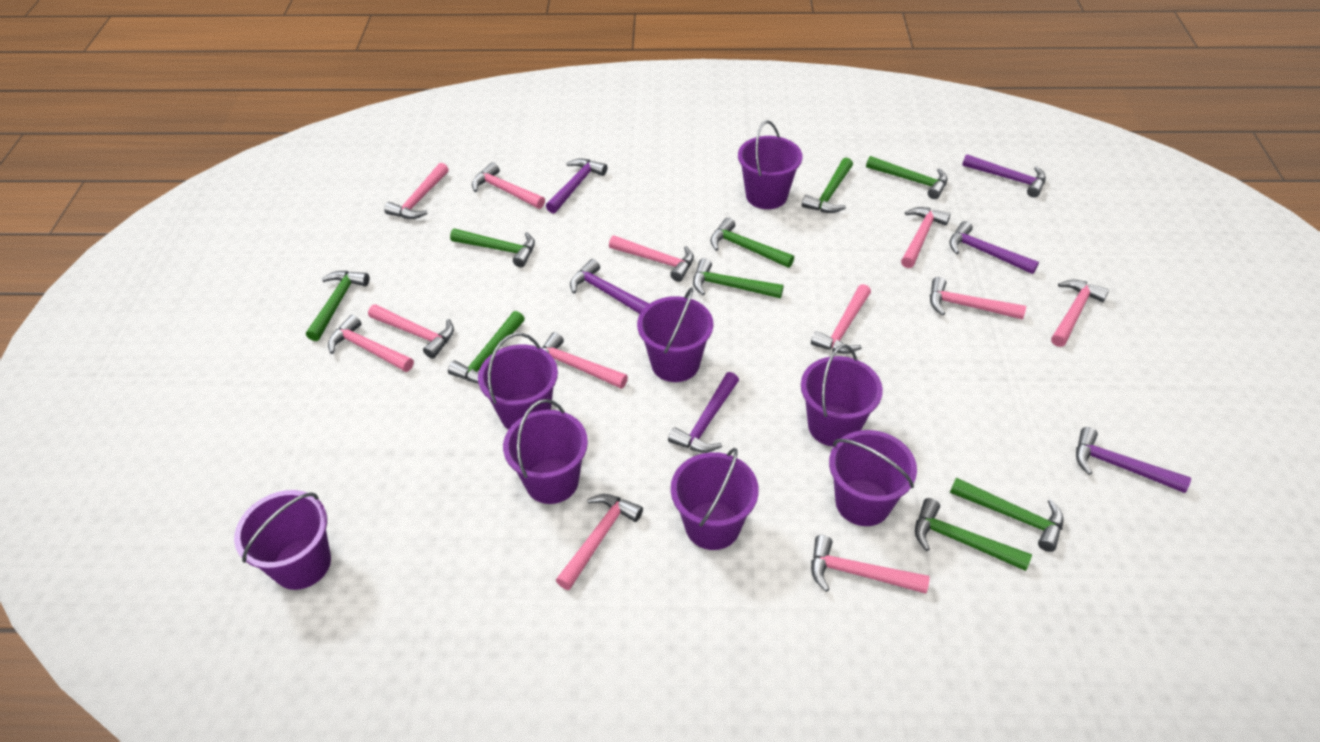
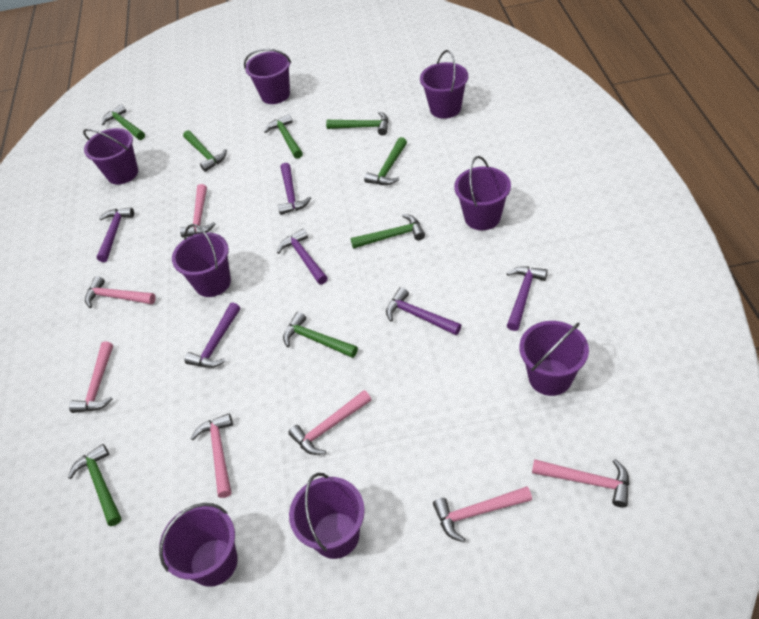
green hammer: 9 -> 8
pink hammer: 12 -> 7

